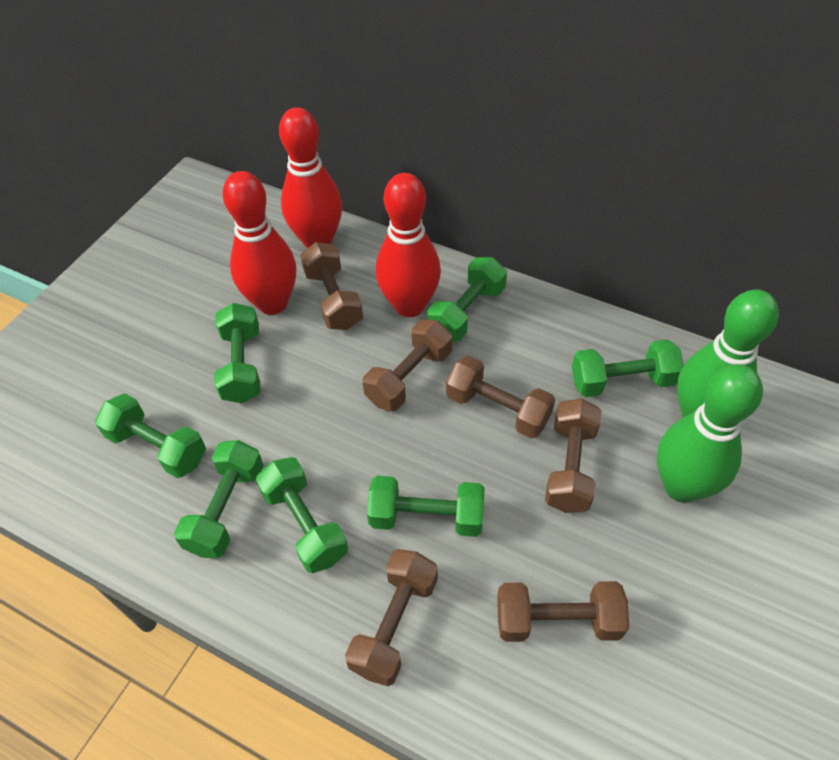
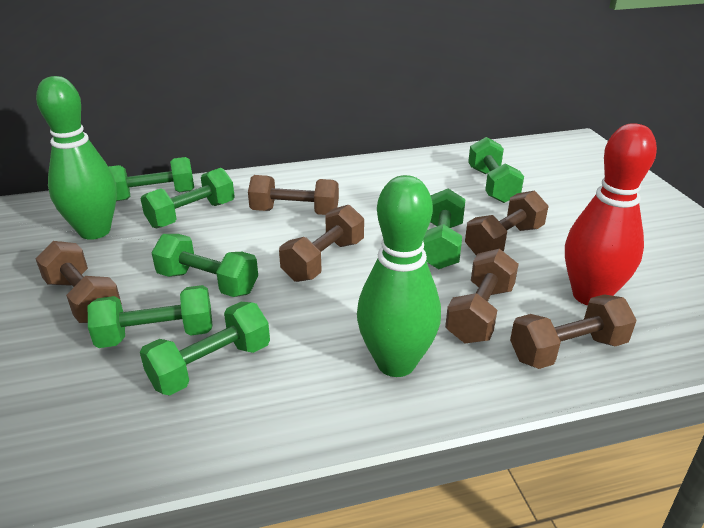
red bowling pin: 3 -> 1

